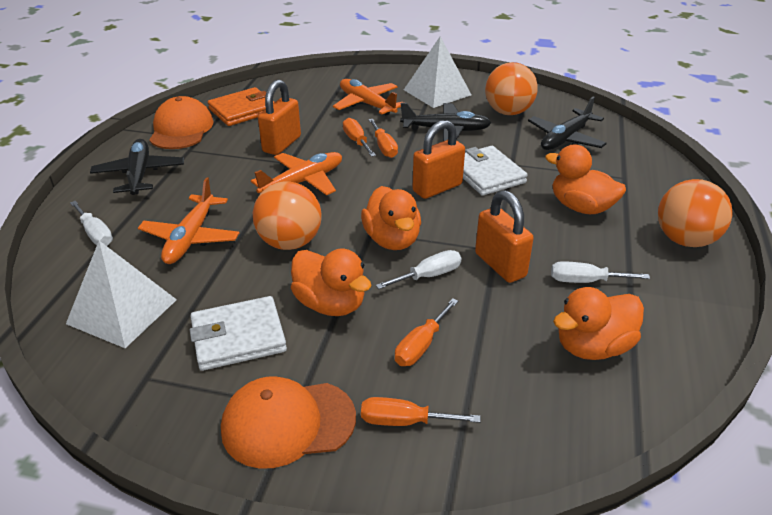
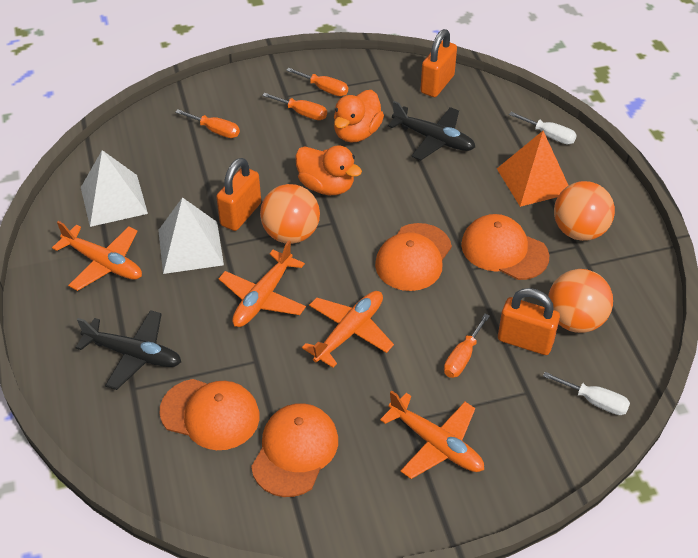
black plane: 3 -> 2
orange cap: 2 -> 4
orange duck: 4 -> 2
orange plane: 3 -> 4
orange pyramid: 0 -> 1
orange wallet: 1 -> 0
white screwdriver: 3 -> 2
white wallet: 2 -> 0

